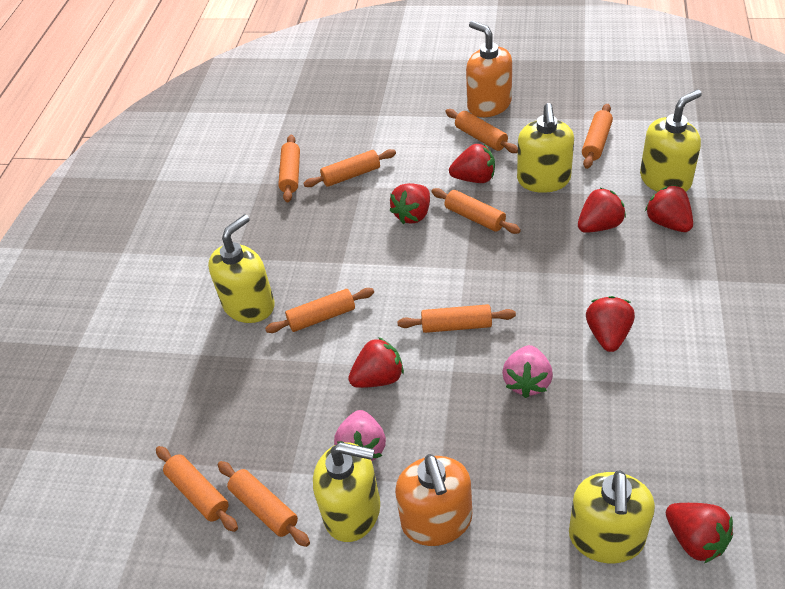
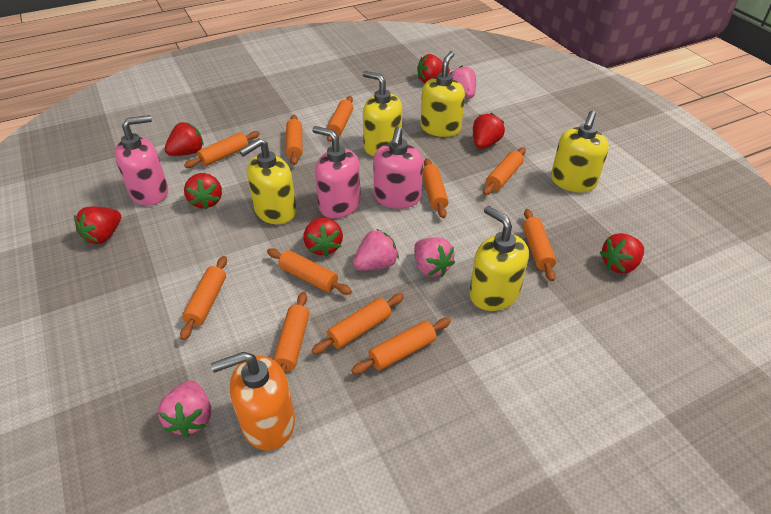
orange rolling pin: 9 -> 11
orange soap dispenser: 2 -> 1
pink soap dispenser: 0 -> 3
pink strawberry: 2 -> 4

